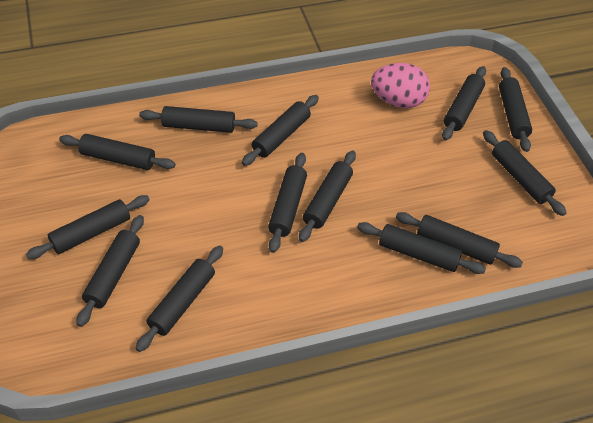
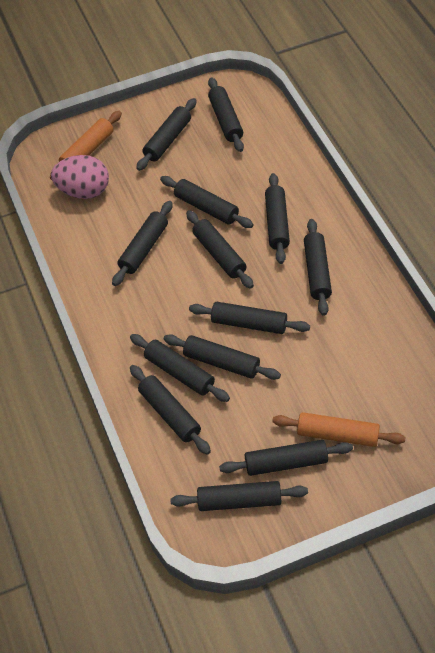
orange rolling pin: 0 -> 2

